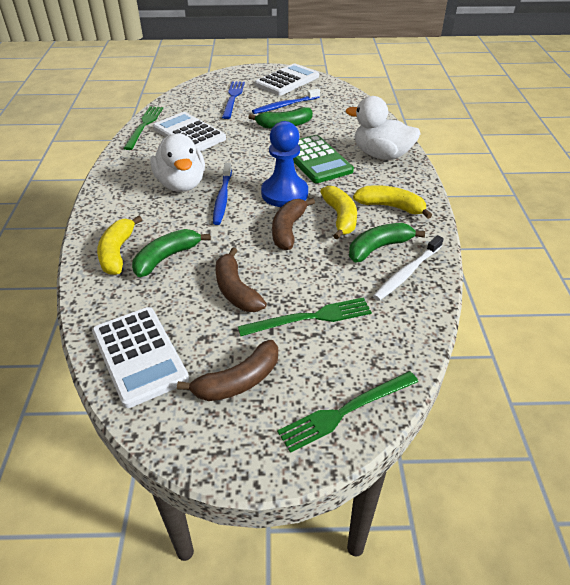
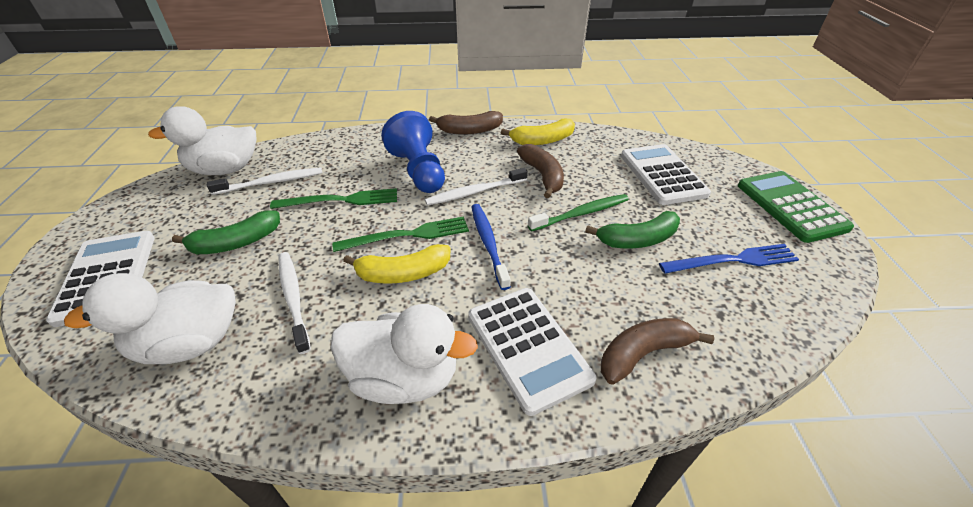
blue toothbrush: 2 -> 1
green banana: 3 -> 2
green fork: 3 -> 2
green toothbrush: 0 -> 1
white duck: 2 -> 3
white toothbrush: 1 -> 3
yellow banana: 3 -> 2

